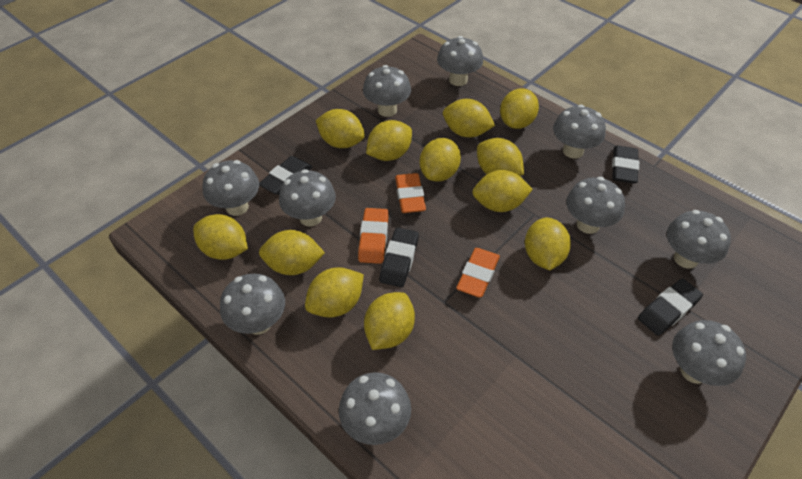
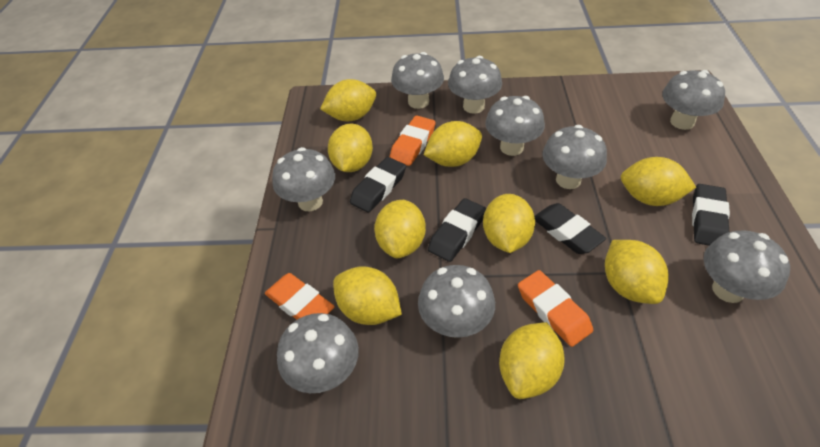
grey mushroom: 10 -> 9
yellow lemon: 12 -> 9

